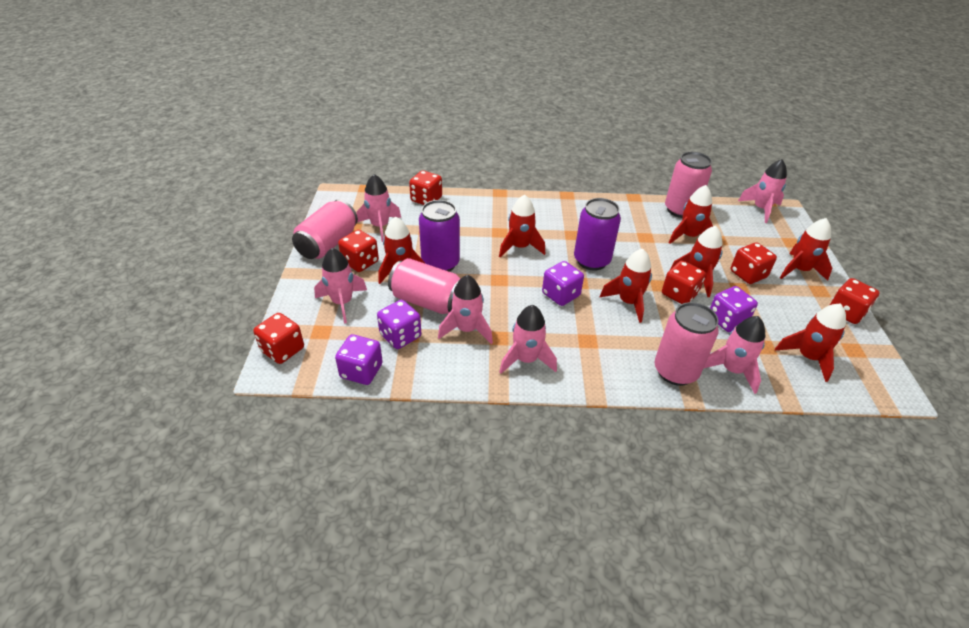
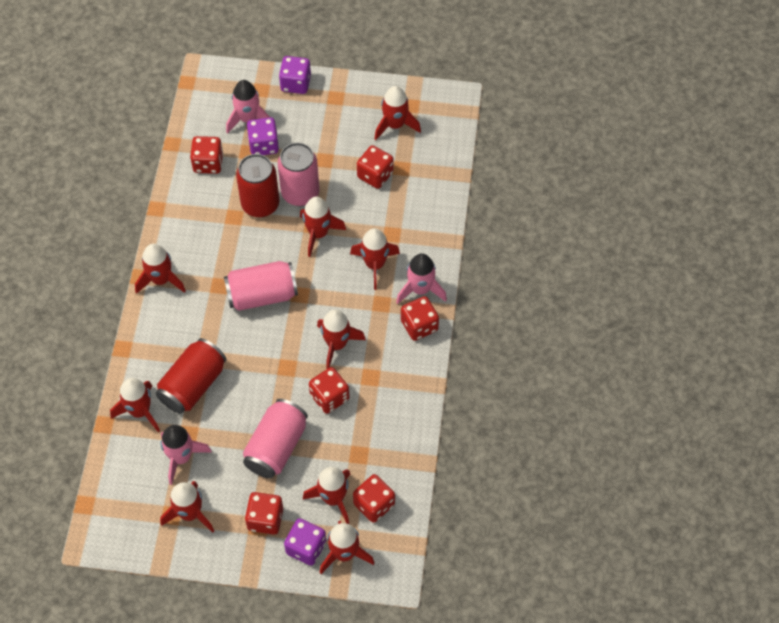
pink can: 4 -> 3
pink rocket: 6 -> 3
purple can: 2 -> 0
purple dice: 4 -> 3
red can: 0 -> 2
red rocket: 7 -> 9

